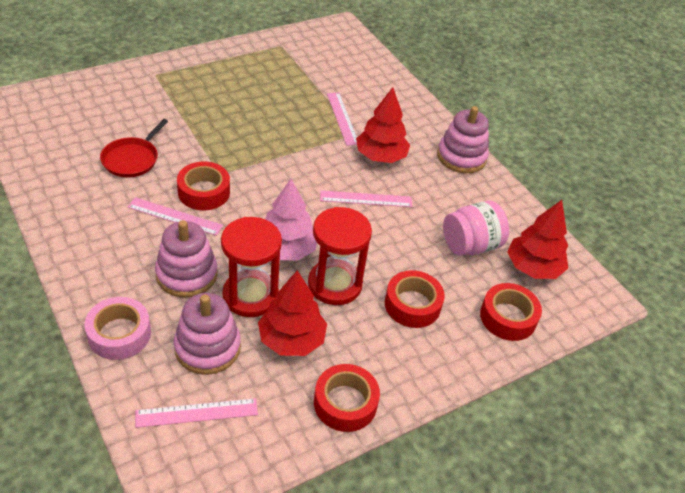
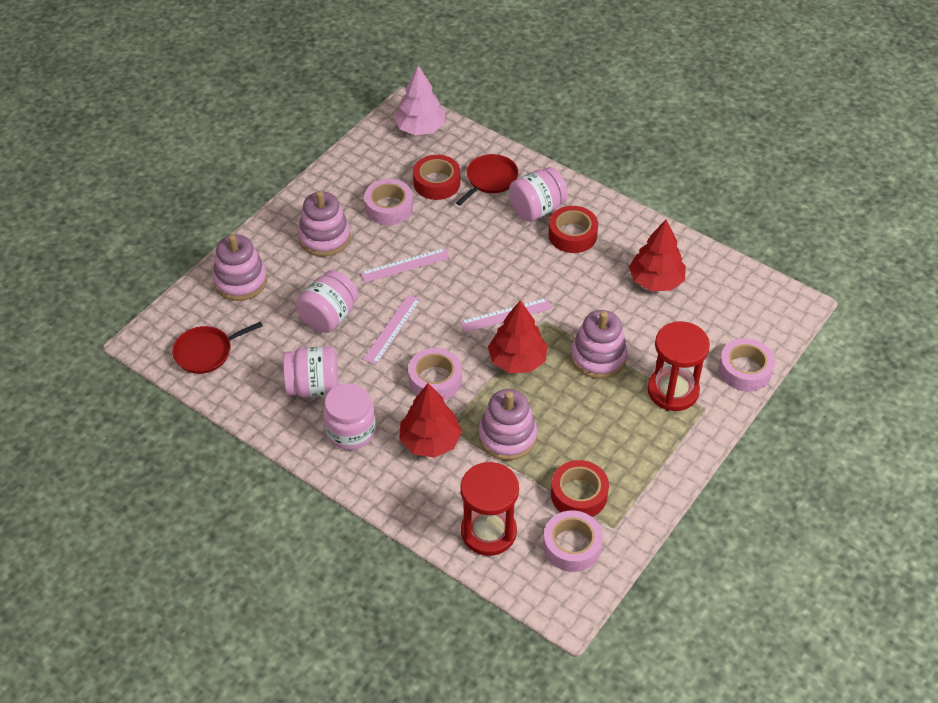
pink jar: 1 -> 4
pink ruler: 4 -> 3
pink stacking toy: 3 -> 4
pink tape: 1 -> 4
red pan: 1 -> 2
red tape: 4 -> 3

